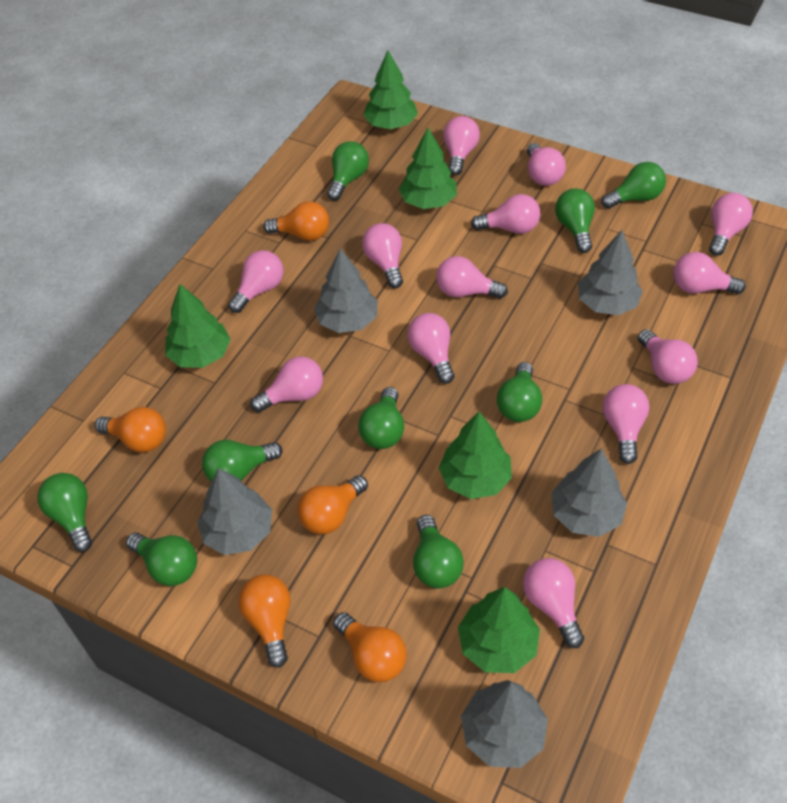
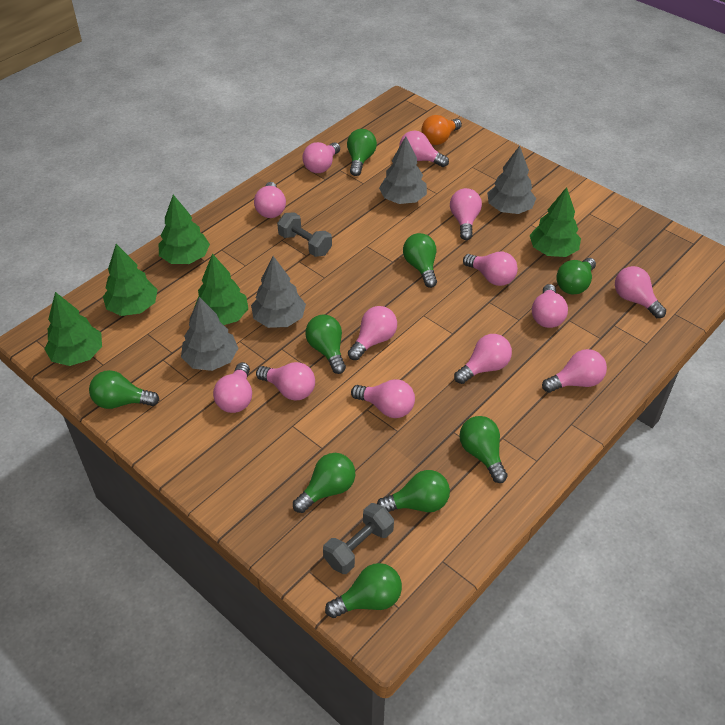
grey dumbbell: 0 -> 2
grey tree: 5 -> 4
orange light bulb: 5 -> 1

